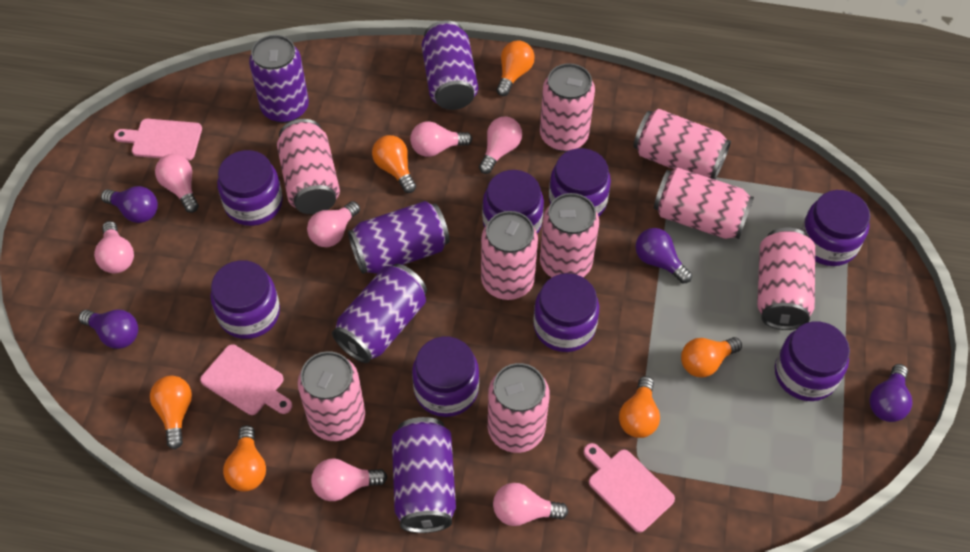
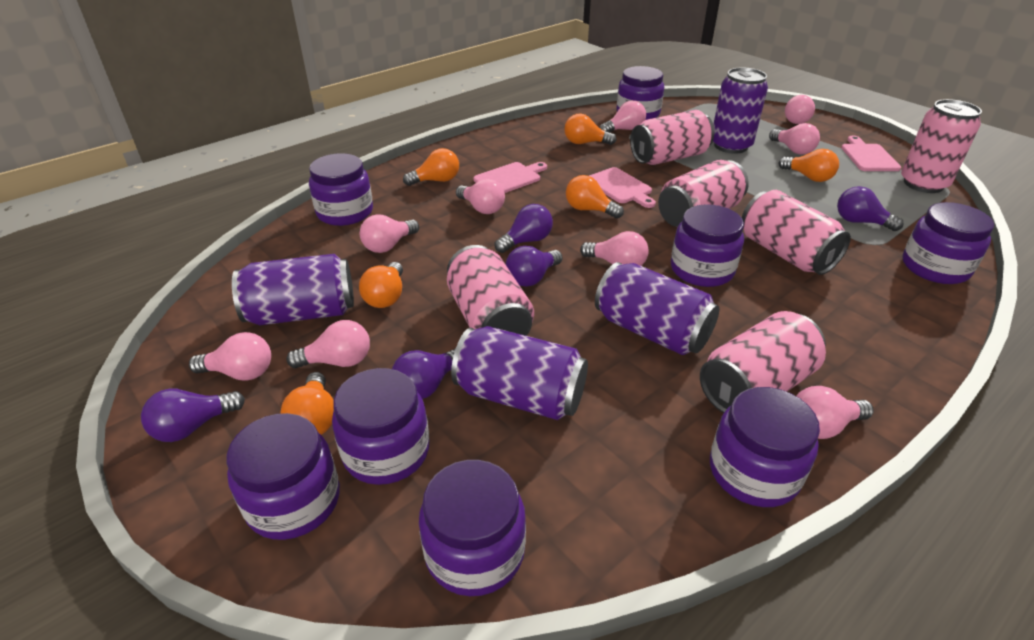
pink can: 9 -> 6
pink light bulb: 7 -> 9
purple can: 5 -> 4
purple light bulb: 4 -> 5

